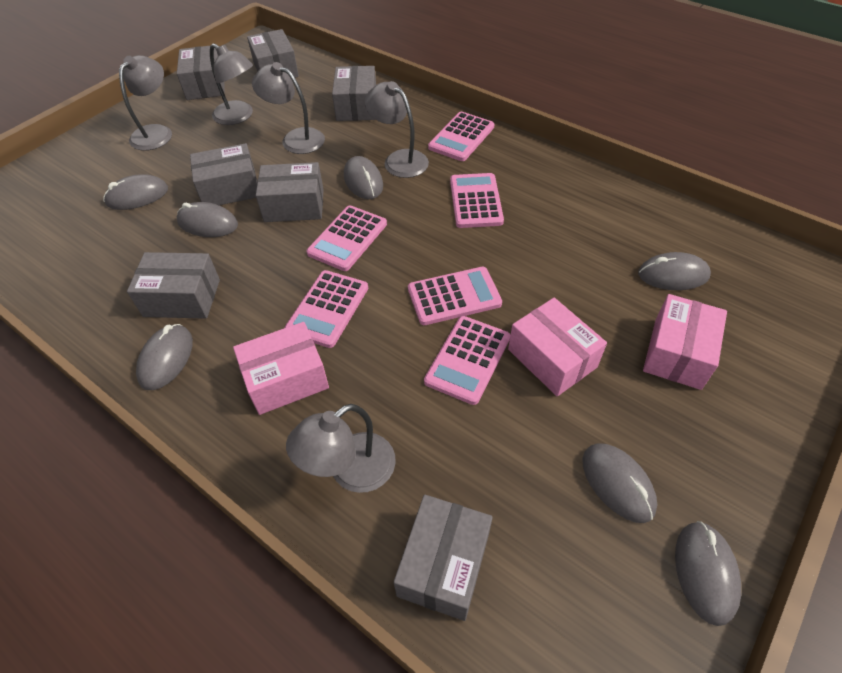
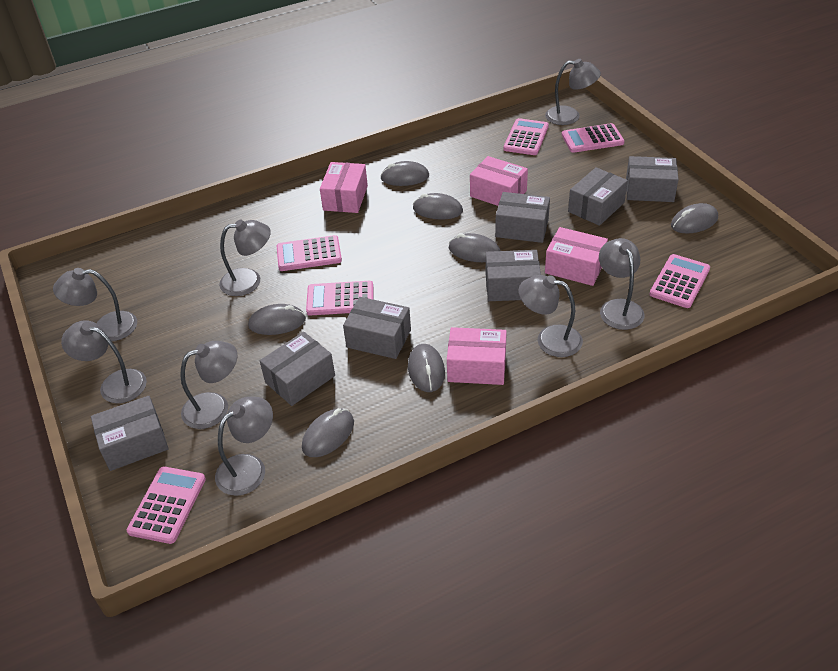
grey lamp: 5 -> 8
pink box: 3 -> 4

